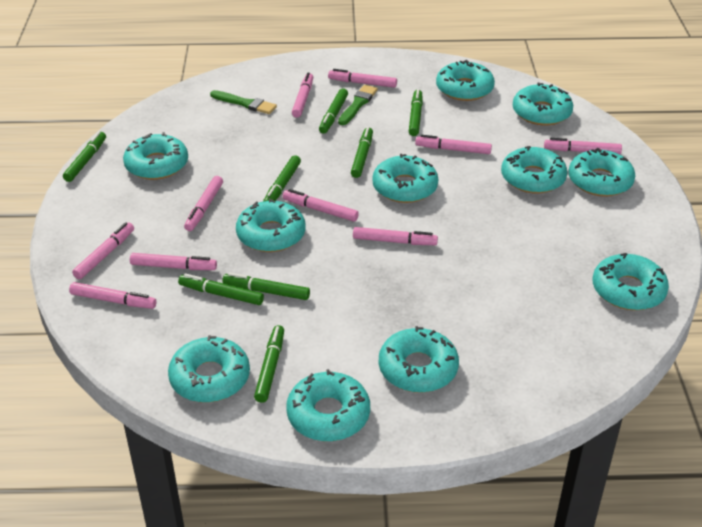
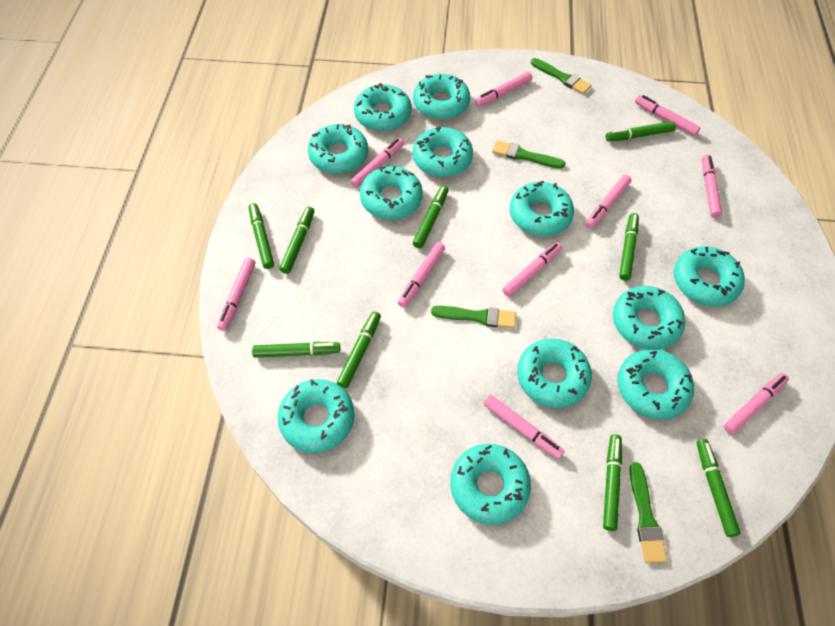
green brush: 2 -> 4
green marker: 8 -> 9
turquoise donut: 11 -> 12

